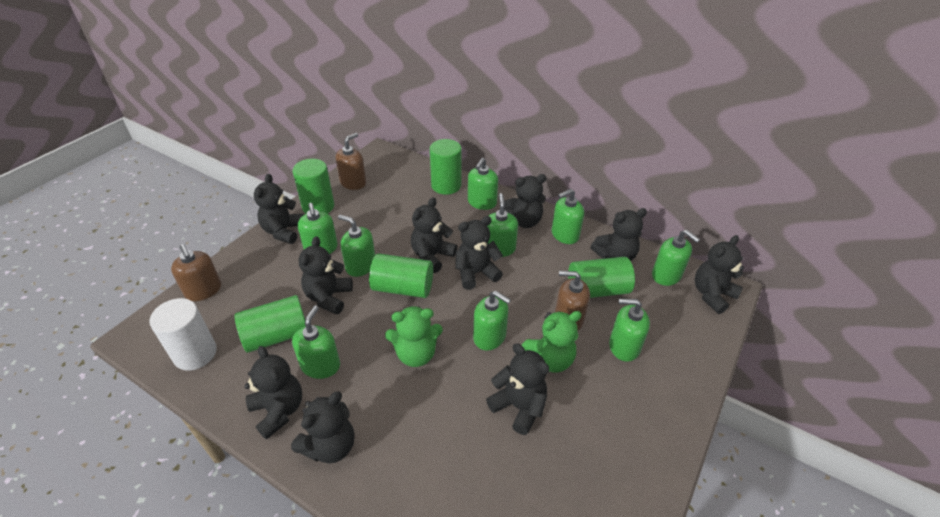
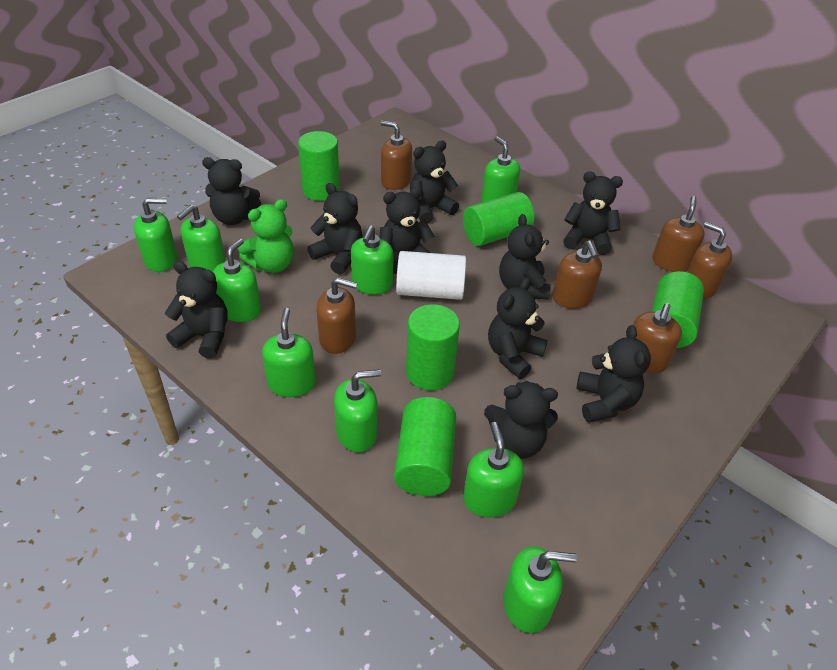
brown soap dispenser: 3 -> 6
green teddy bear: 2 -> 1

